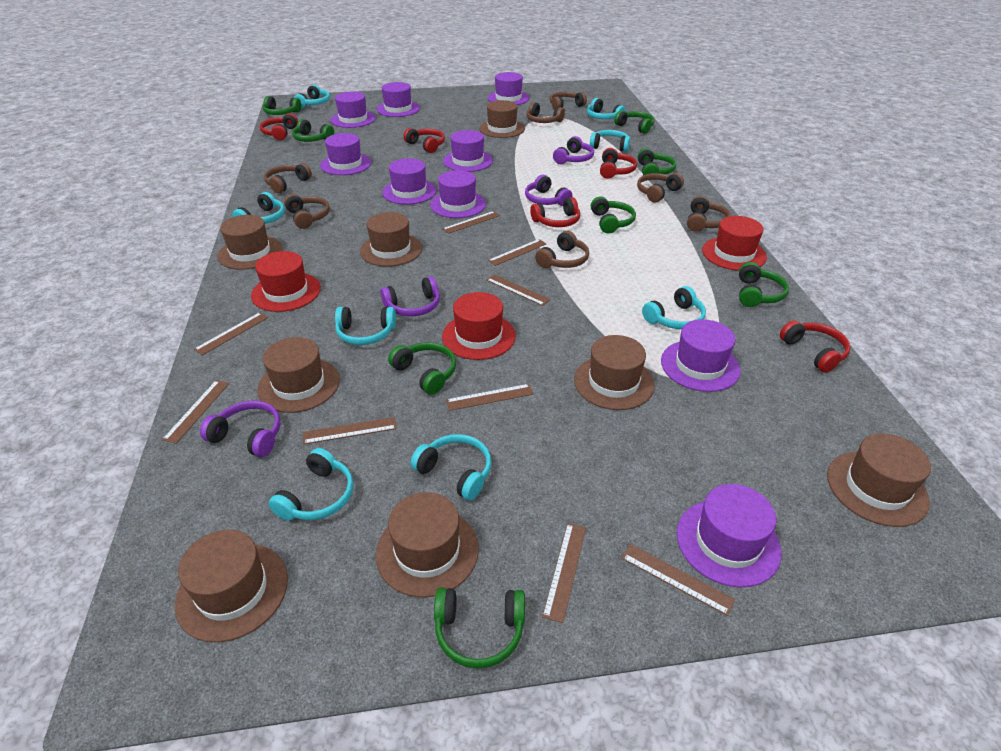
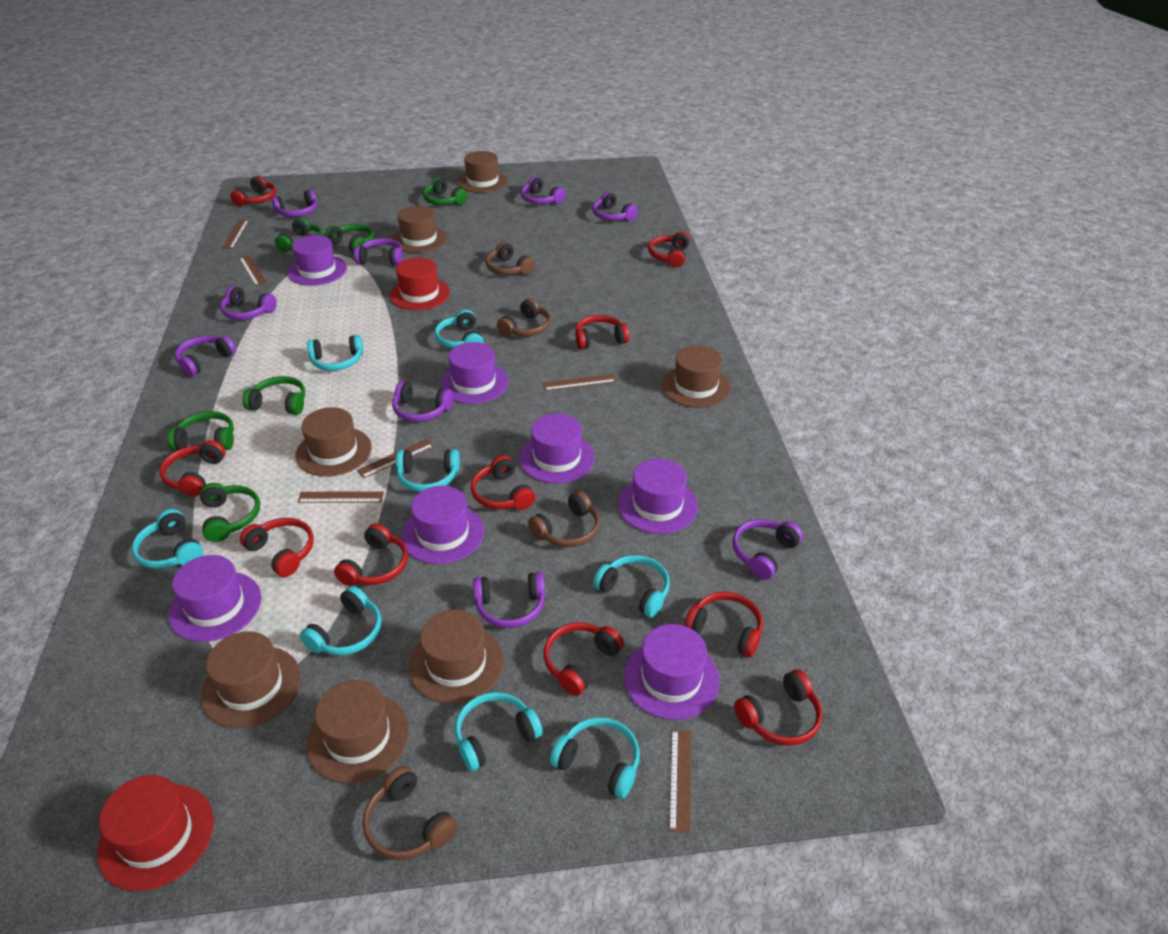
brown hat: 8 -> 7
brown headphones: 7 -> 4
brown ruler: 9 -> 6
green headphones: 8 -> 6
purple hat: 9 -> 7
purple headphones: 4 -> 9
red hat: 3 -> 2
red headphones: 5 -> 10

